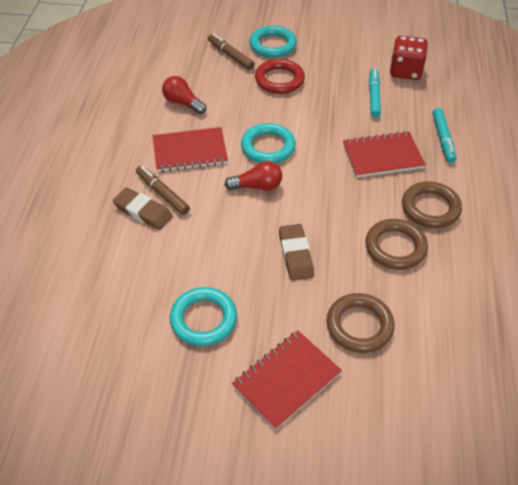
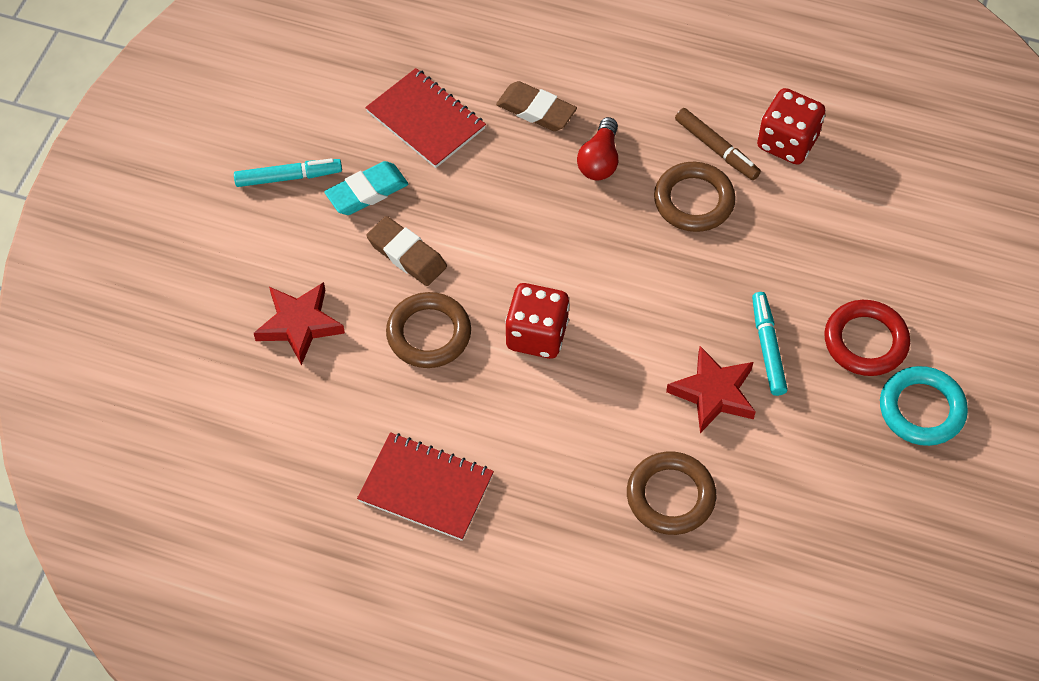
brown marker: 2 -> 1
red dice: 1 -> 2
red light bulb: 2 -> 1
red notebook: 3 -> 2
red star: 0 -> 2
turquoise eraser: 0 -> 1
turquoise ring: 3 -> 1

